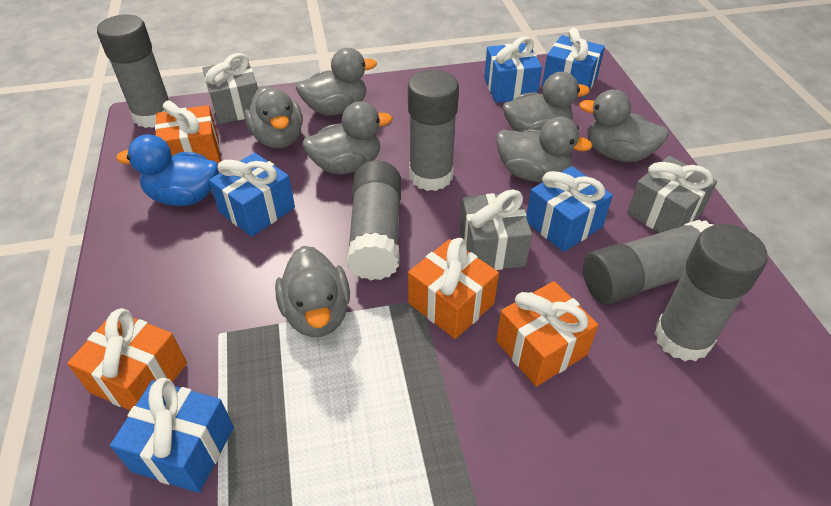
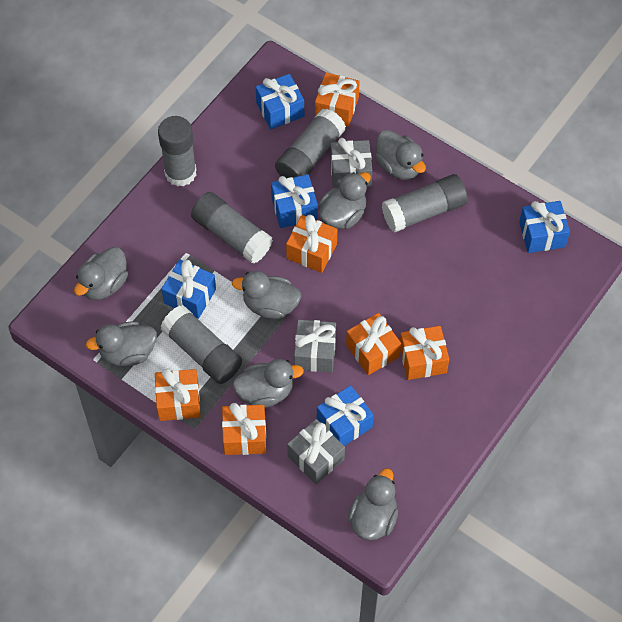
blue duck: 1 -> 0
orange gift: 4 -> 6

